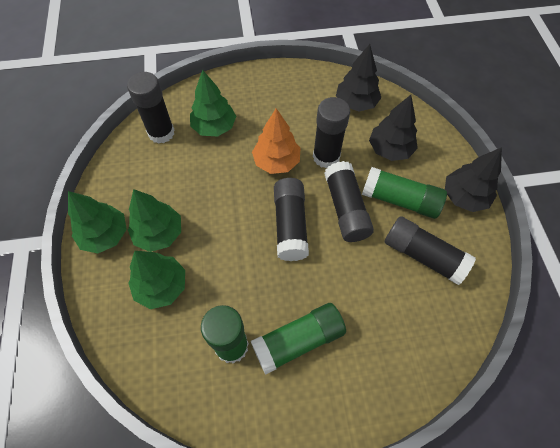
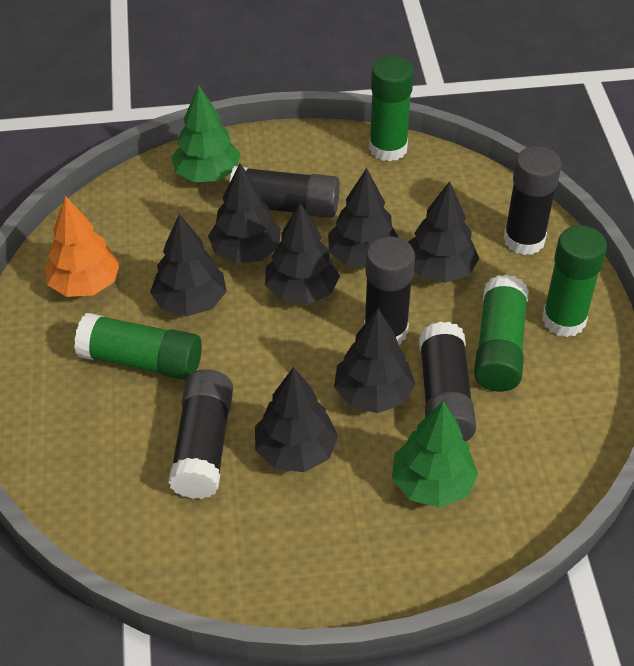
black tree: 3 -> 7
green glue stick: 3 -> 4
green tree: 4 -> 2

